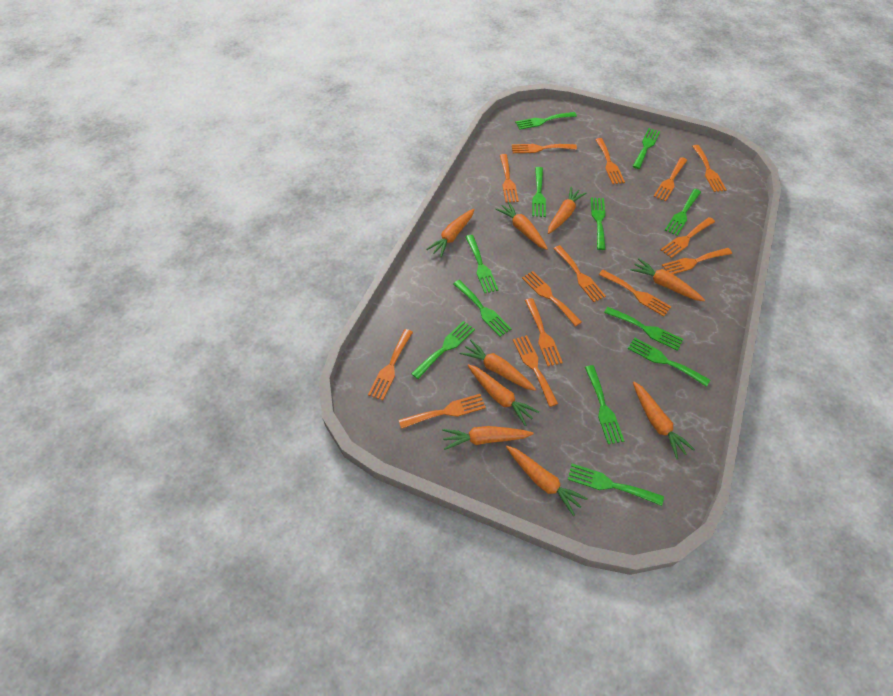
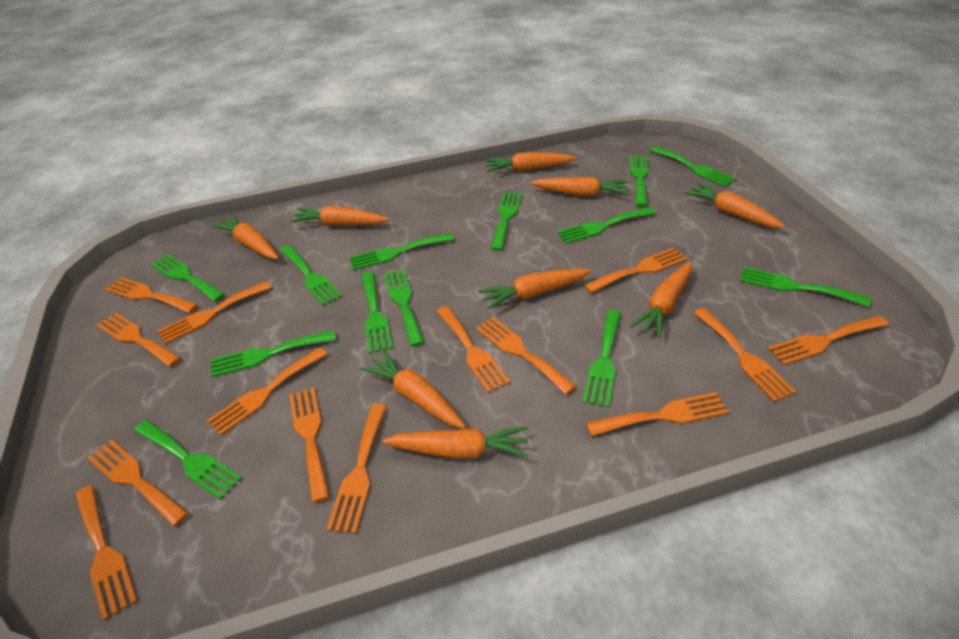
green fork: 12 -> 13

